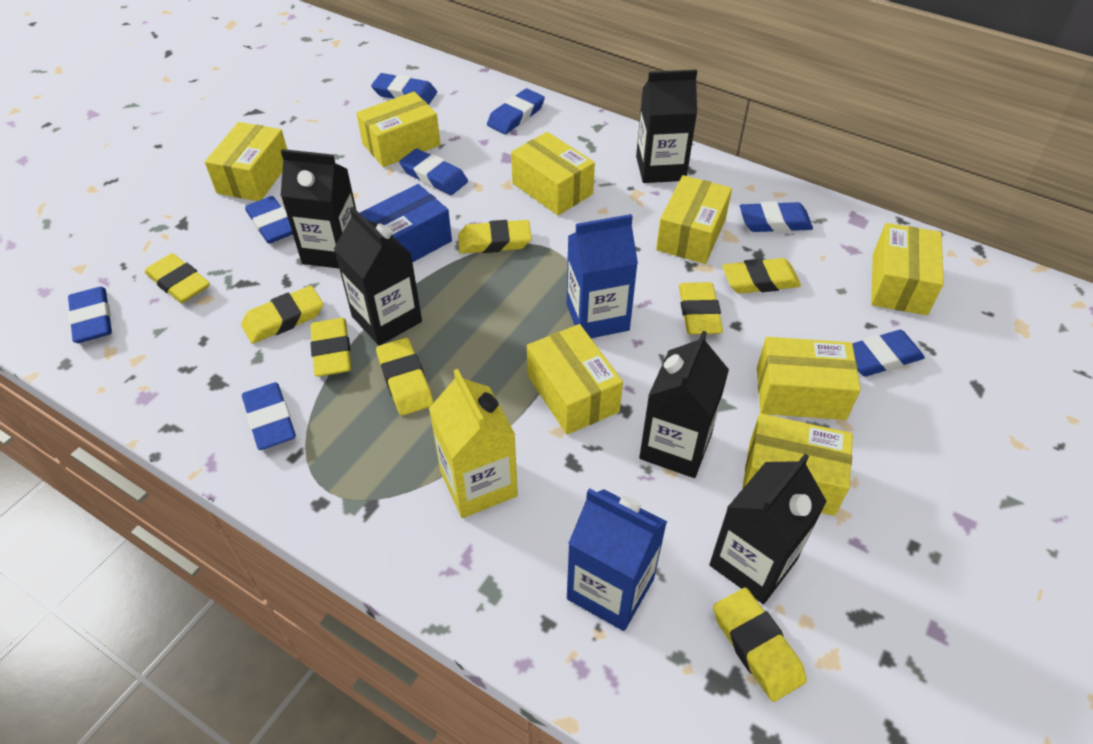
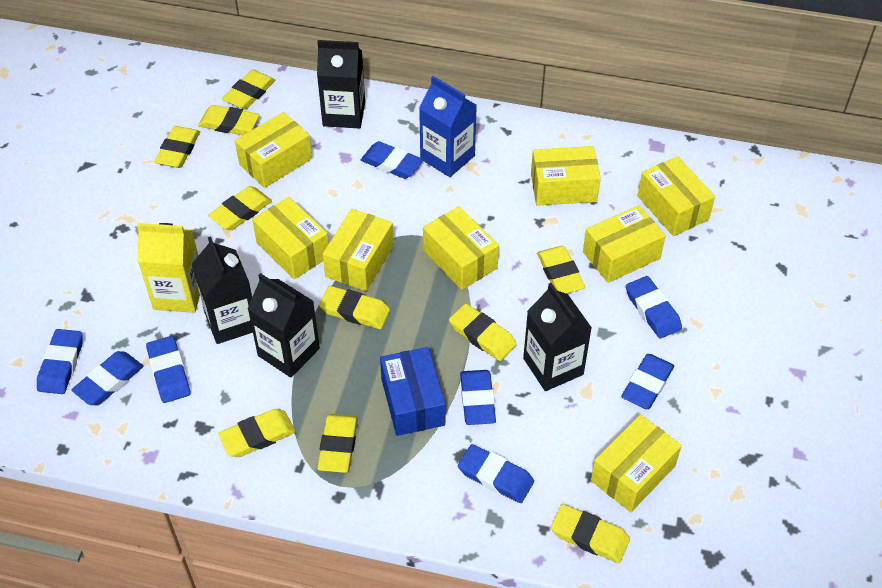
black carton: 5 -> 4
blue carton: 2 -> 1
yellow eraser: 8 -> 10

